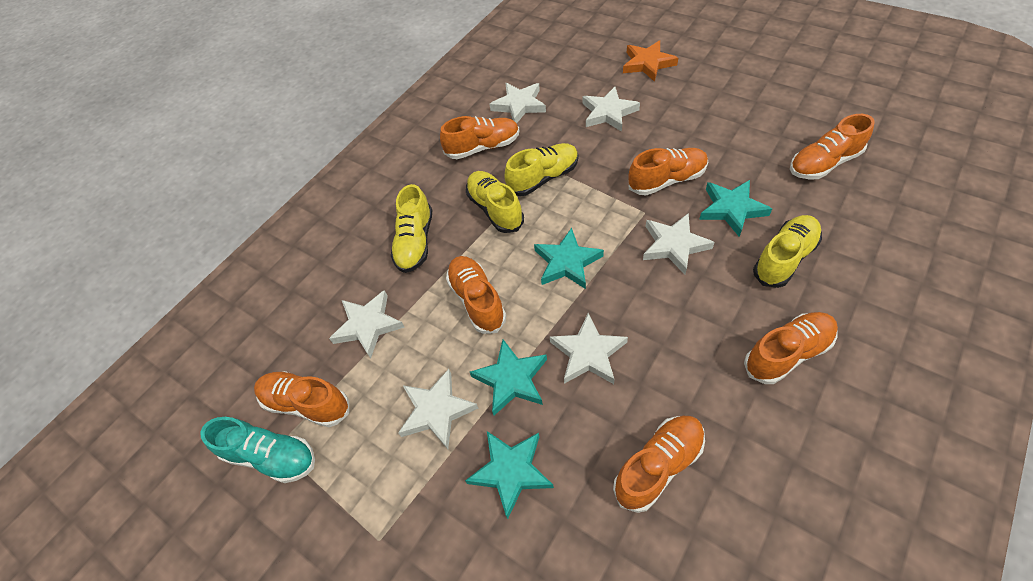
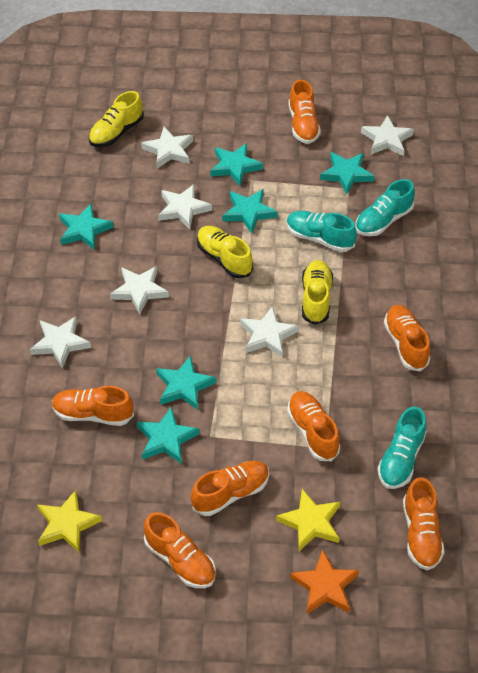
turquoise shoe: 1 -> 3
turquoise star: 4 -> 6
yellow shoe: 4 -> 3
yellow star: 0 -> 2

